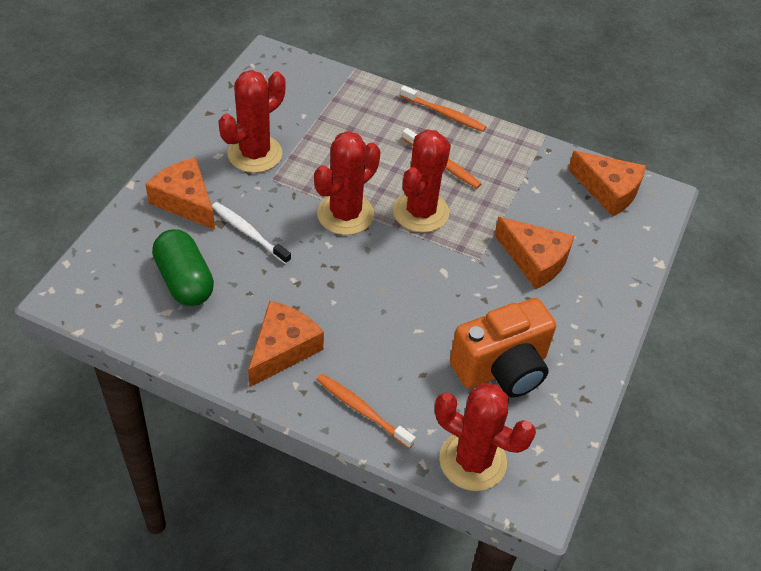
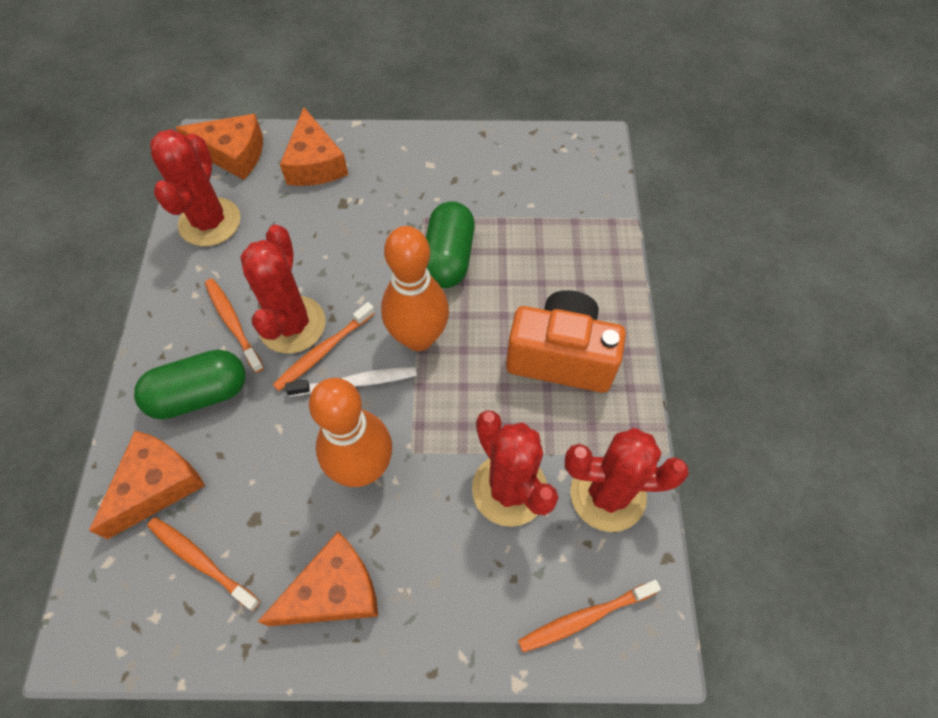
green capsule: 1 -> 2
orange bowling pin: 0 -> 2
orange toothbrush: 3 -> 4

